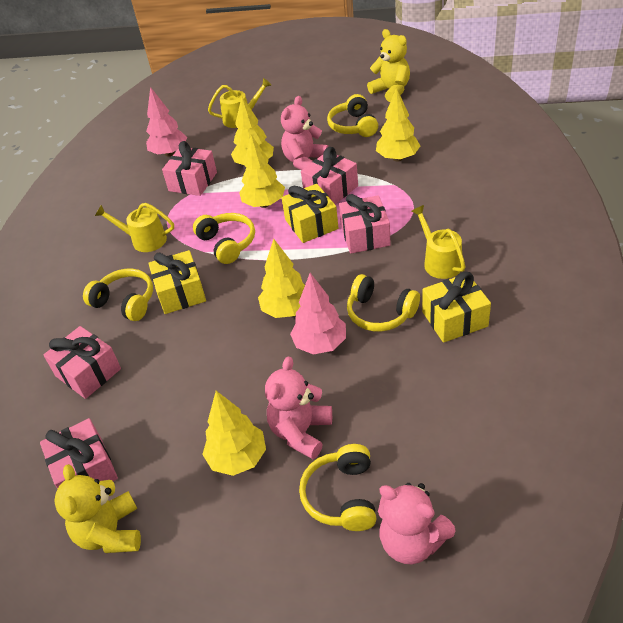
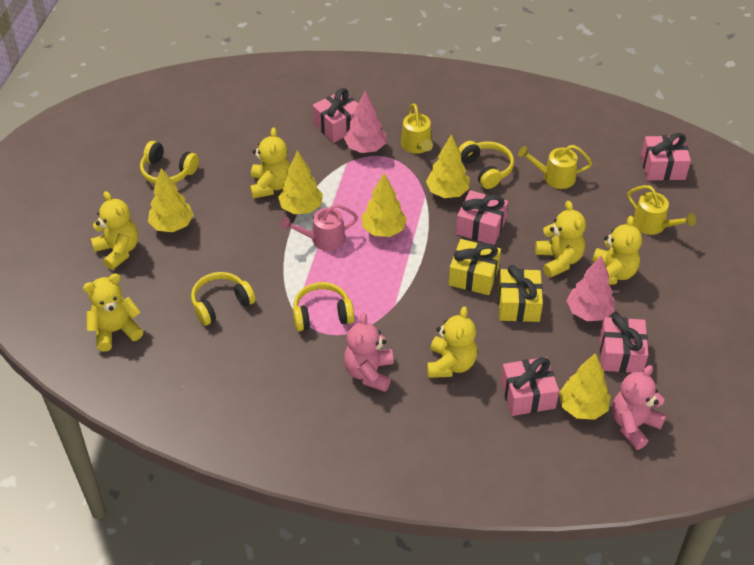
pink teddy bear: 3 -> 2
pink watering can: 0 -> 1
yellow gift: 3 -> 2
yellow headphones: 5 -> 4
yellow teddy bear: 2 -> 6

